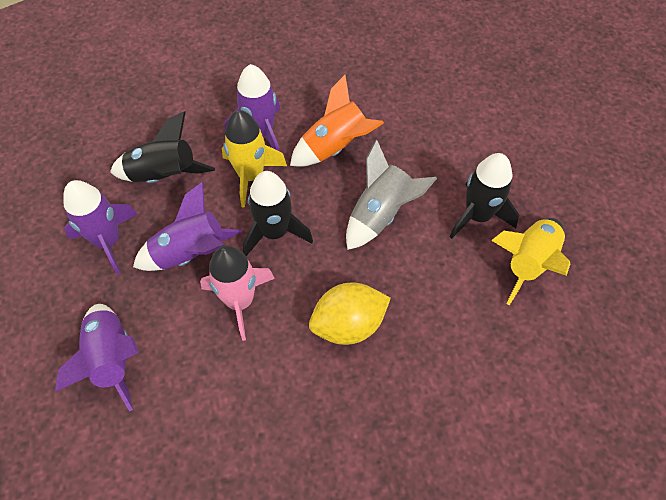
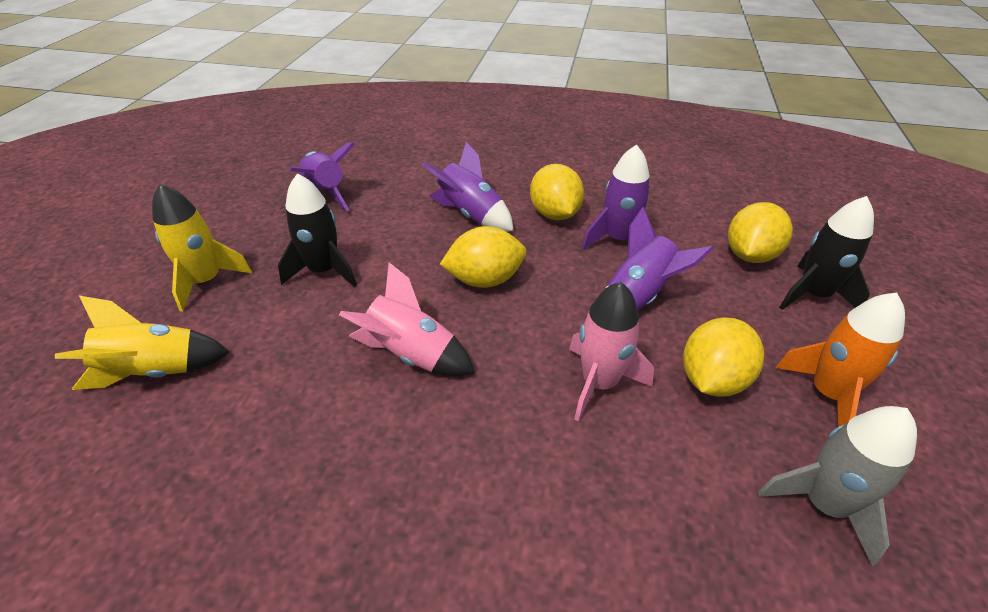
black rocket: 3 -> 2
pink rocket: 1 -> 2
yellow lemon: 1 -> 4

